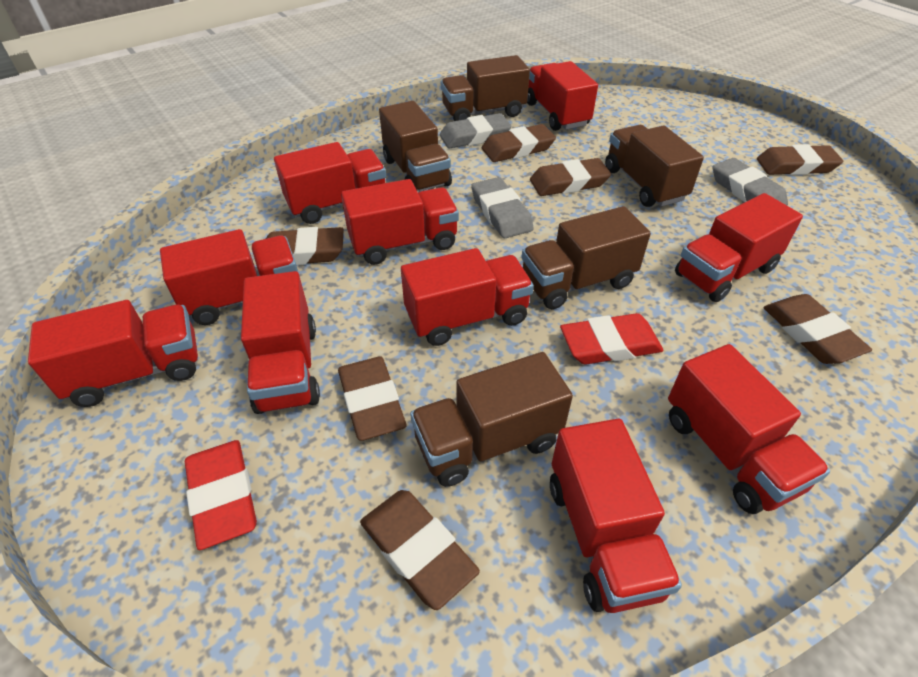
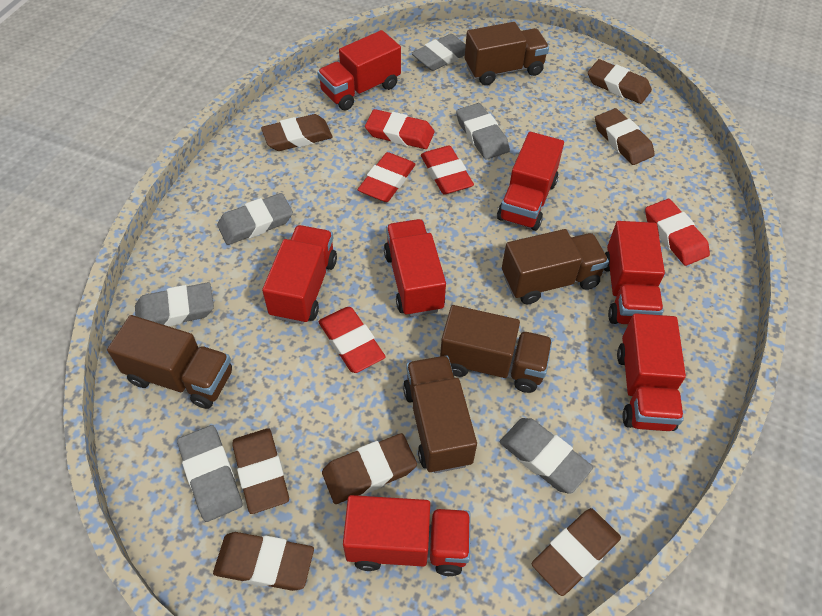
grey eraser: 3 -> 6
red eraser: 2 -> 5
red truck: 10 -> 7

